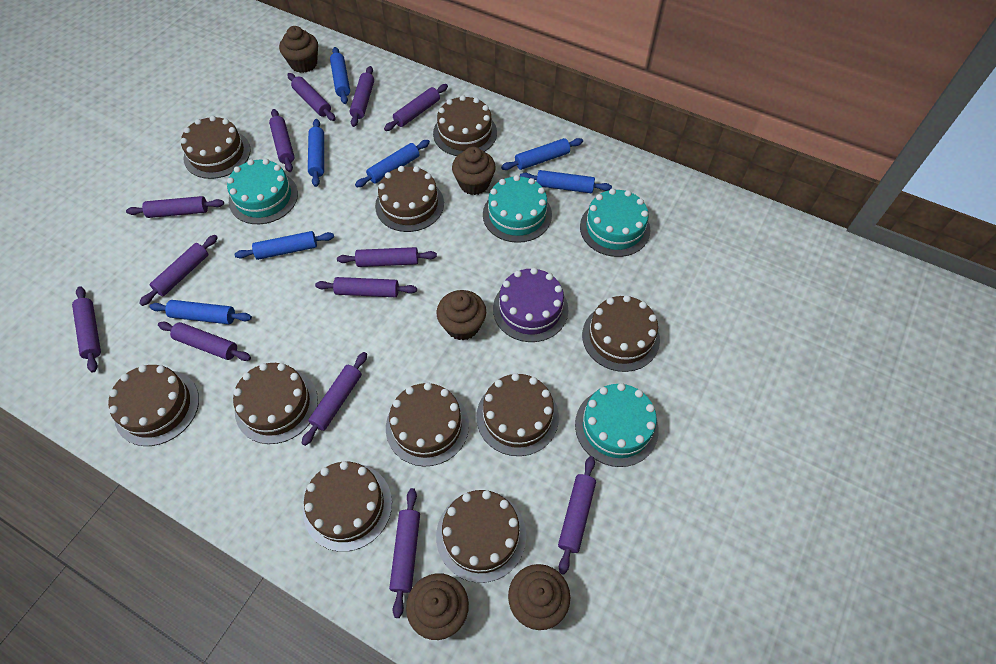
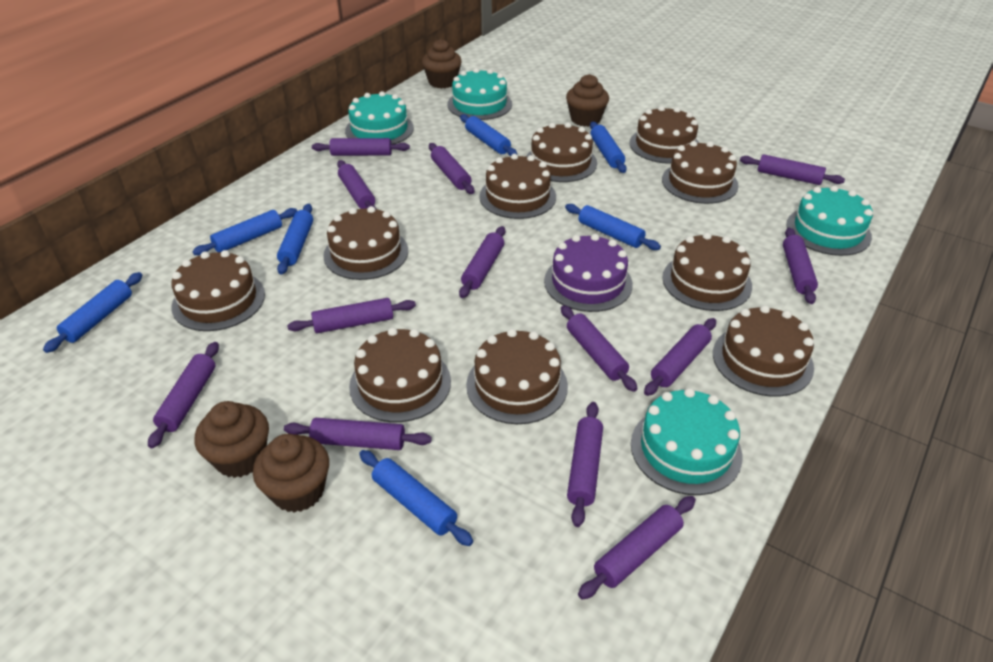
brown cupcake: 5 -> 4

